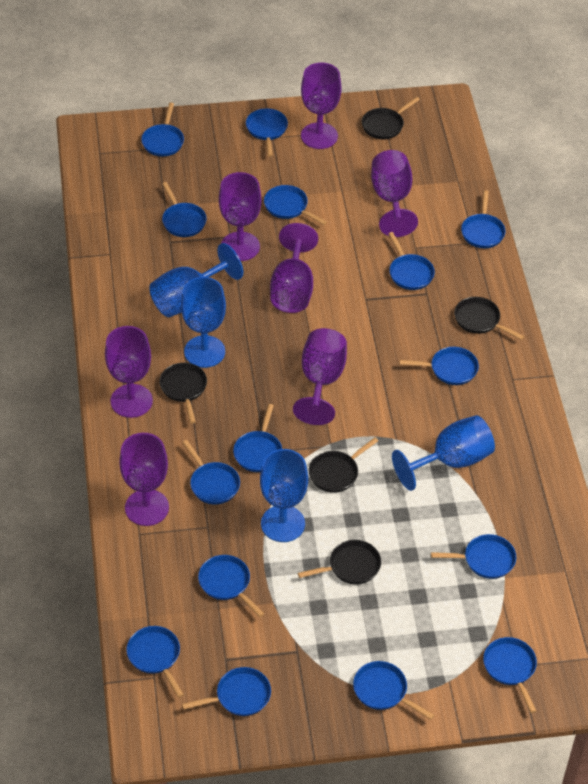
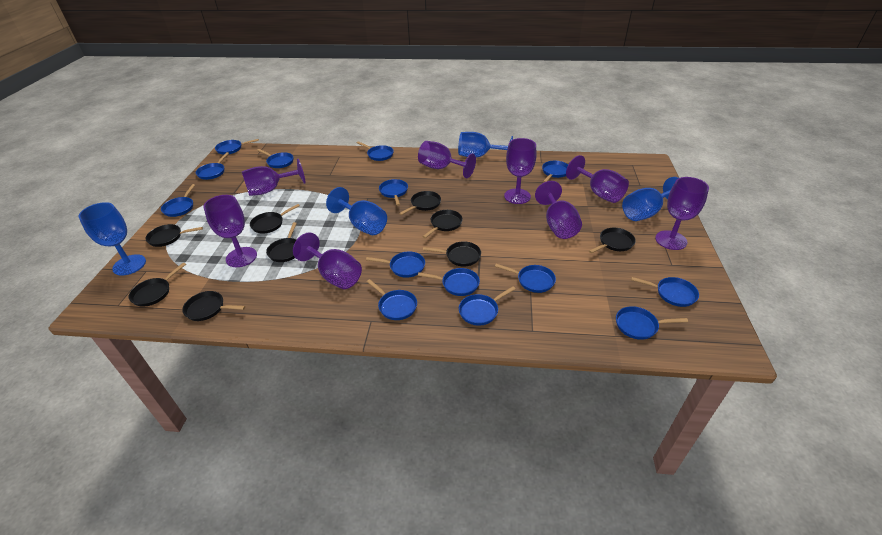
black pan: 5 -> 9
blue pan: 15 -> 14
purple goblet: 7 -> 8

